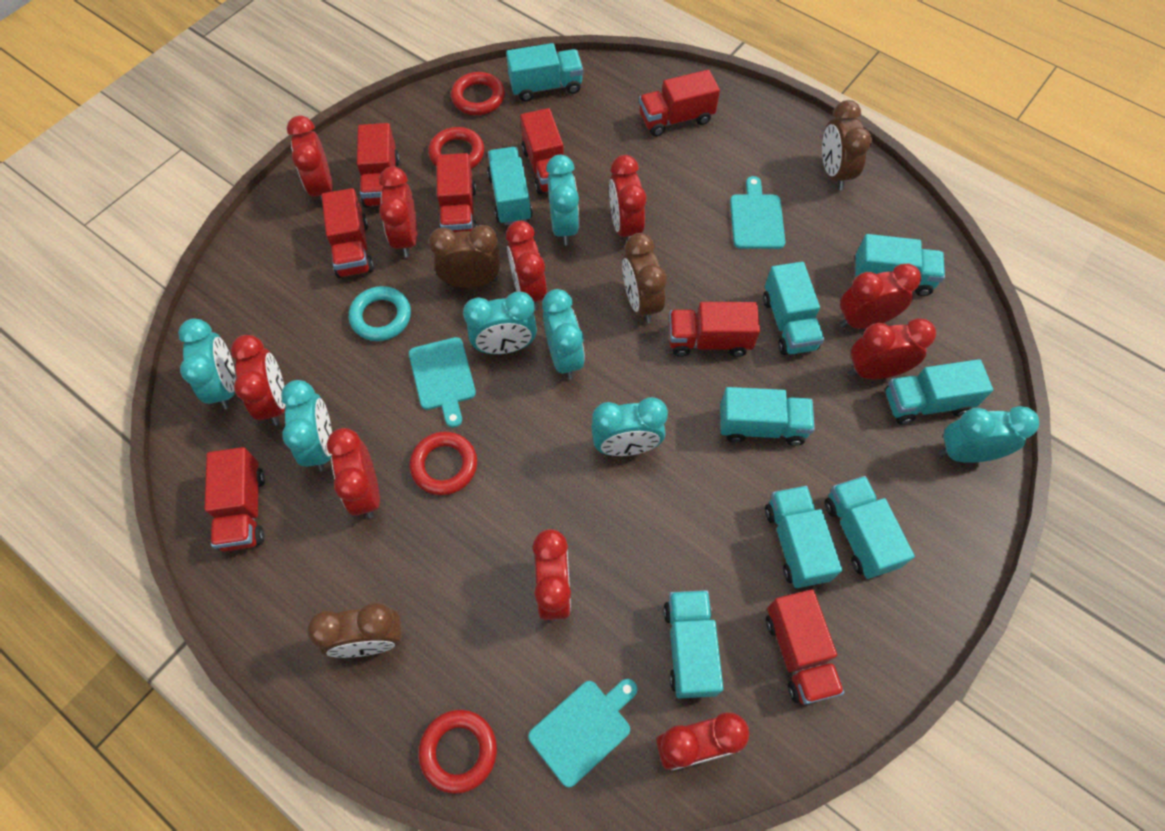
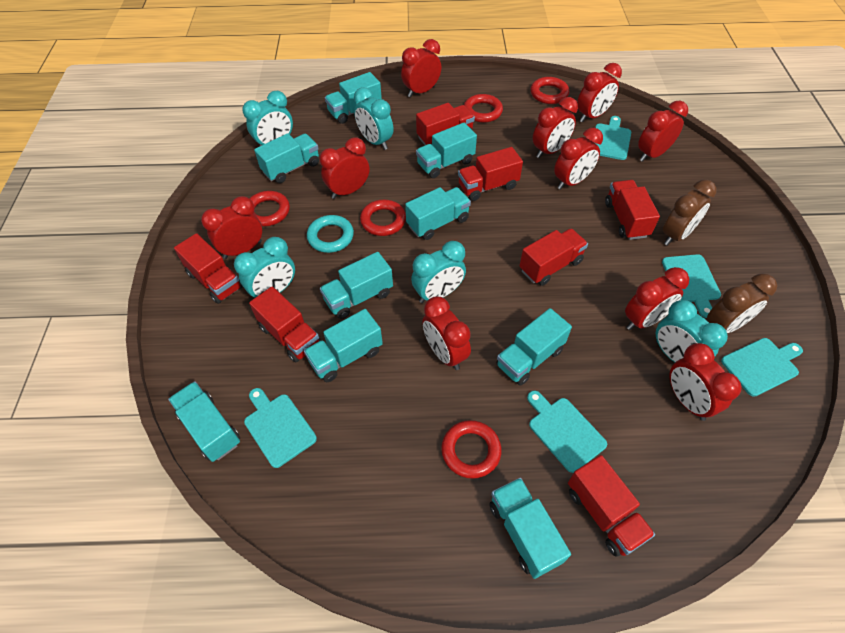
brown clock: 4 -> 2
red ring: 4 -> 5
red truck: 8 -> 7
turquoise clock: 7 -> 5
turquoise cutting board: 3 -> 5

